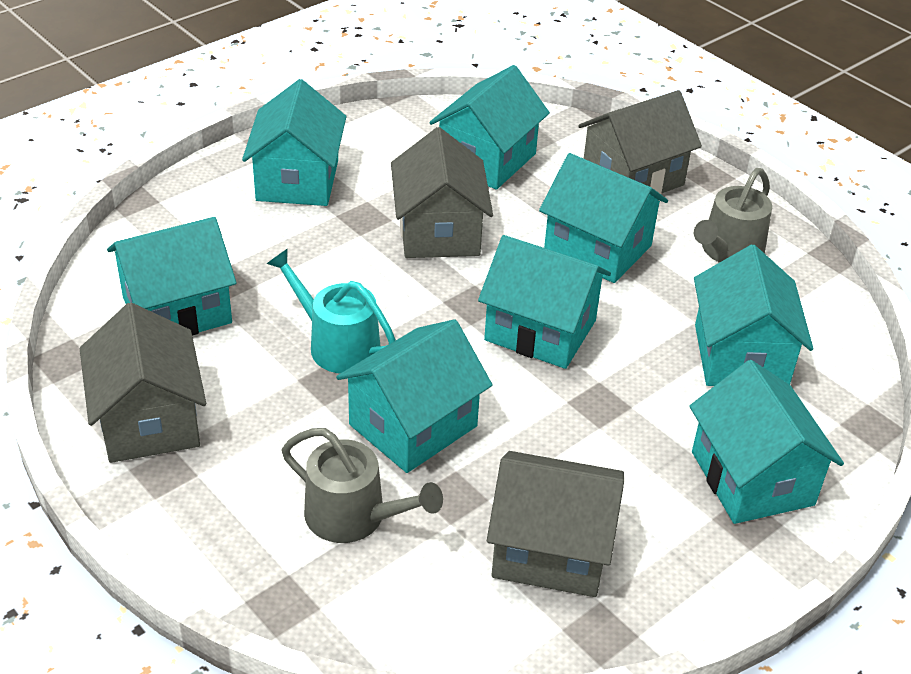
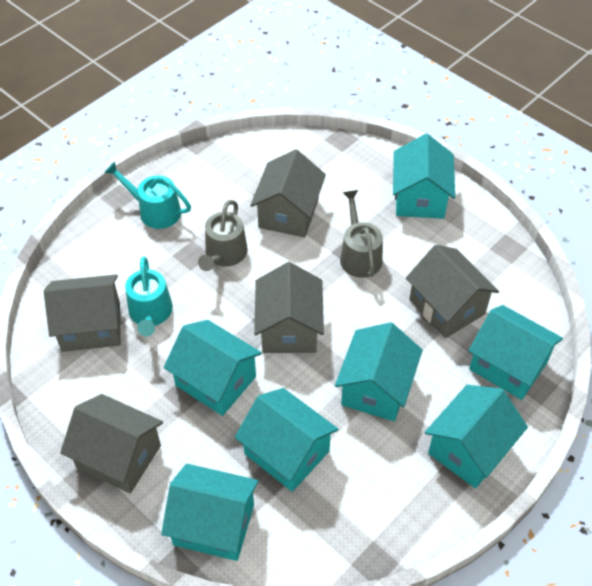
grey house: 4 -> 5
turquoise house: 8 -> 7
turquoise watering can: 1 -> 2

